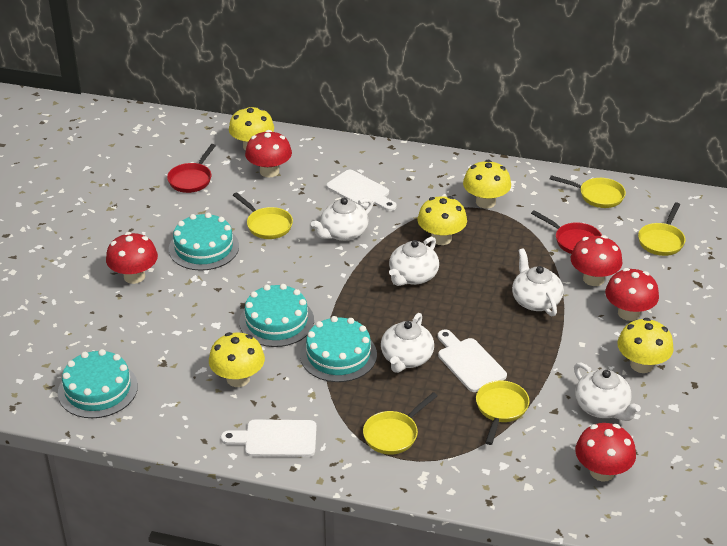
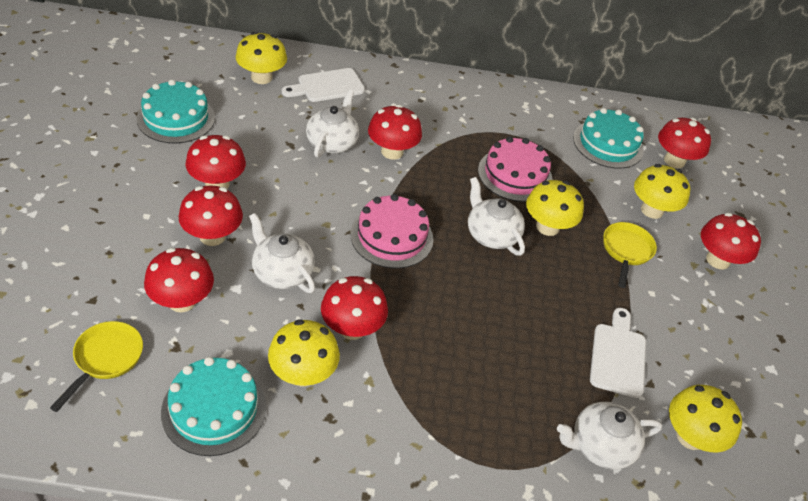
pink cake: 0 -> 2
red mushroom: 5 -> 7
red pan: 2 -> 0
turquoise cake: 4 -> 3
white cutting board: 3 -> 2
white teapot: 5 -> 4
yellow pan: 5 -> 2

